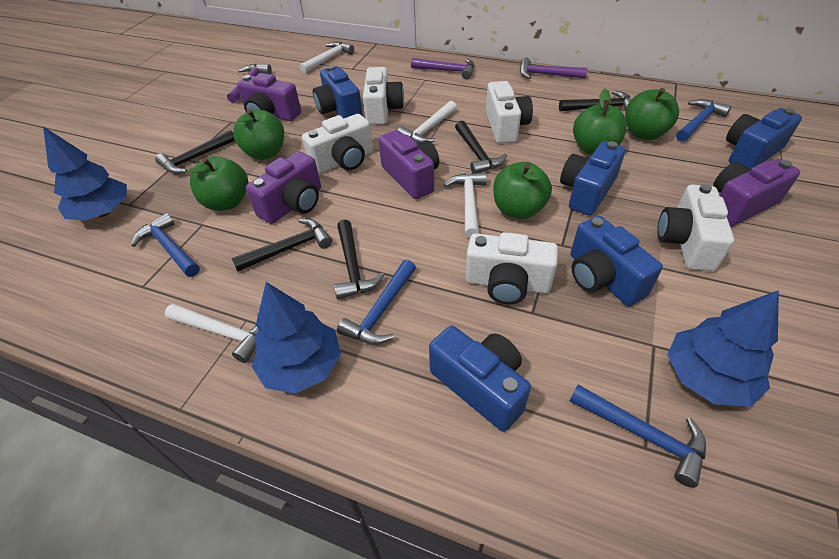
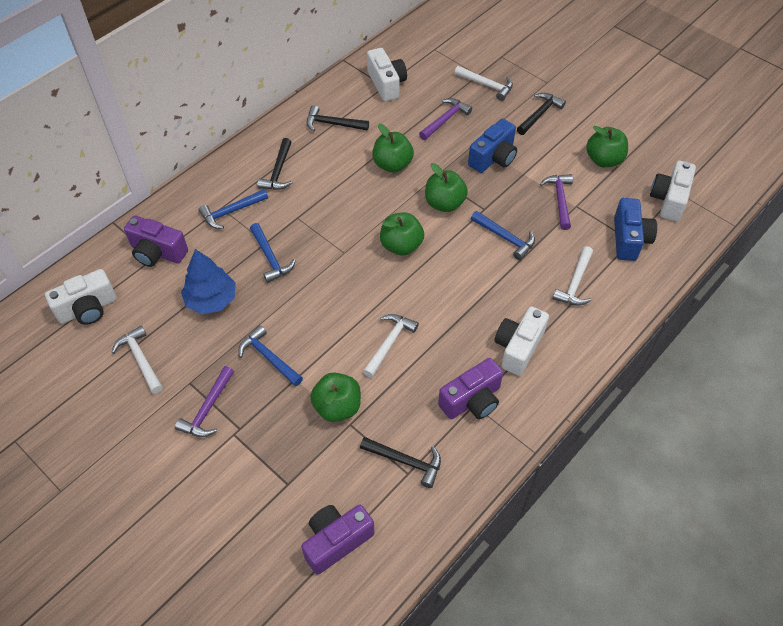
black hammer: 5 -> 4
blue camera: 5 -> 2
blue tree: 3 -> 1
purple camera: 4 -> 3
white camera: 5 -> 4

